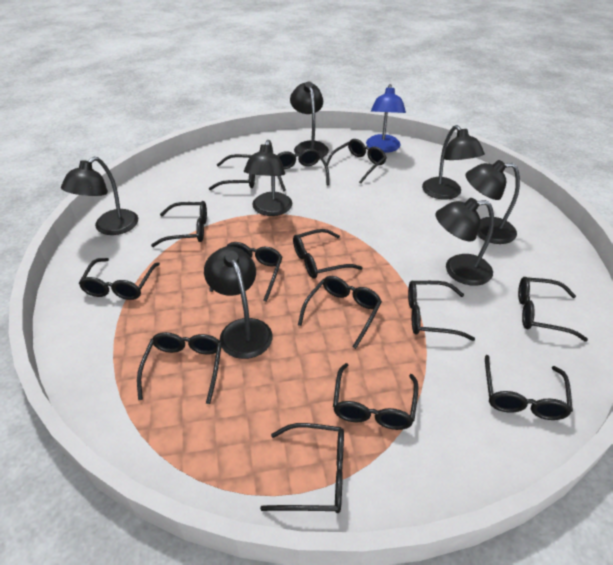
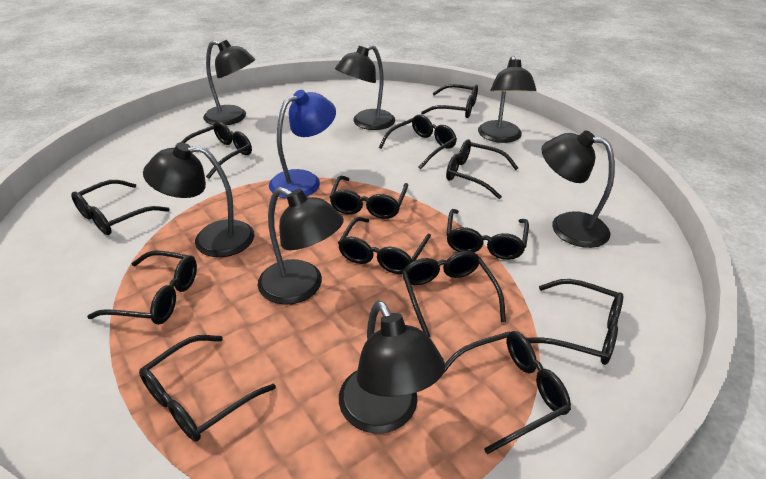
black glasses: 14 -> 13

